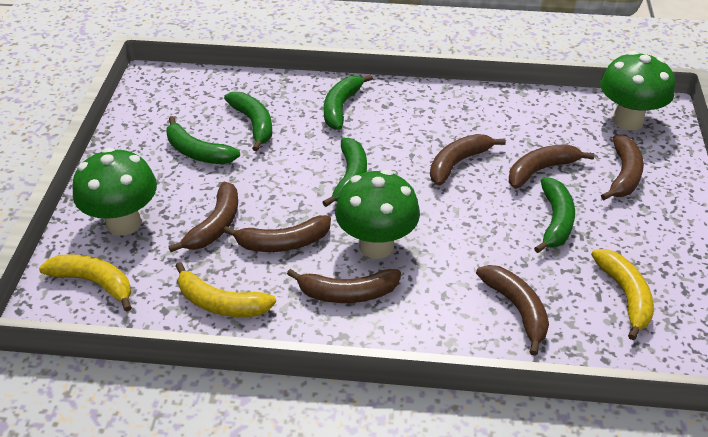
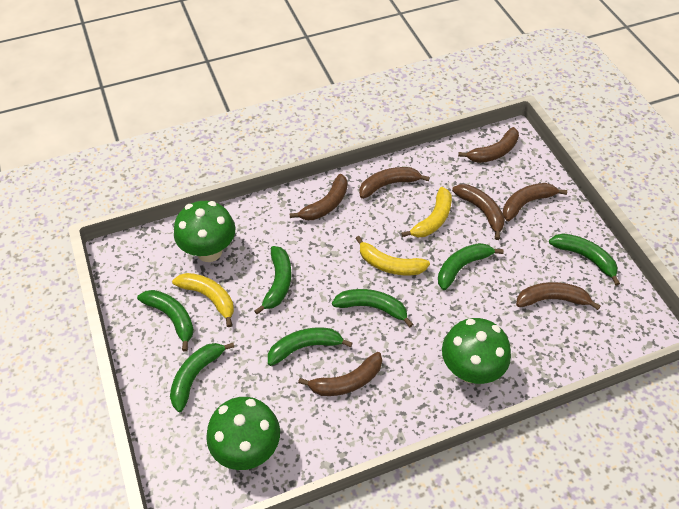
green banana: 5 -> 7

